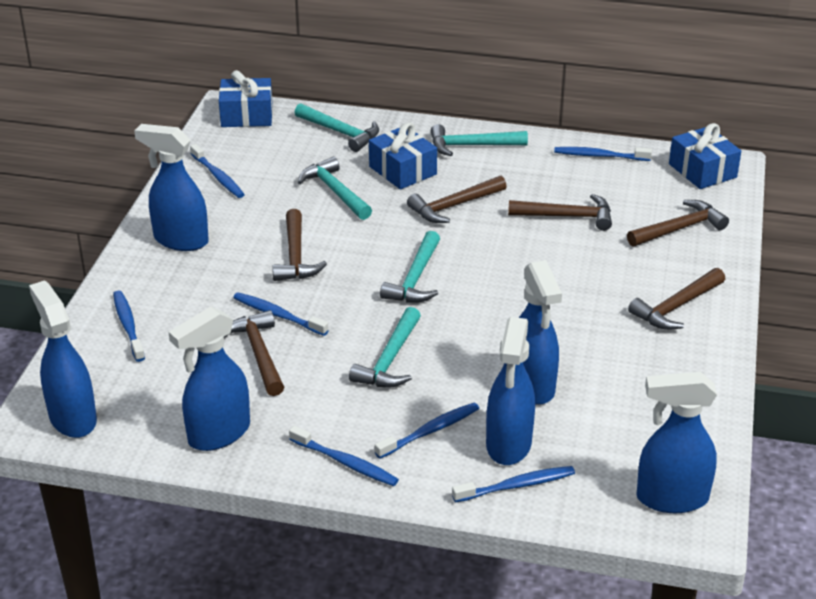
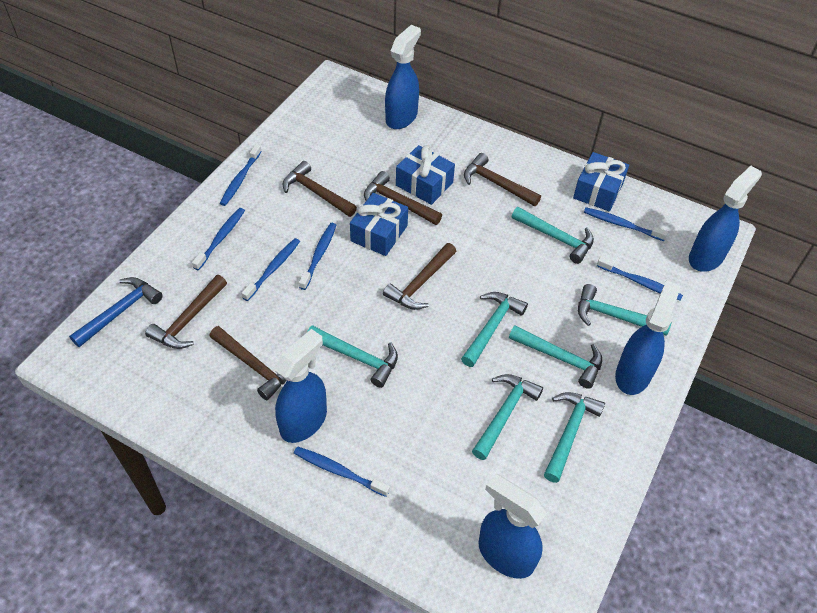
blue hammer: 0 -> 1
blue spray bottle: 6 -> 5
turquoise hammer: 5 -> 7

